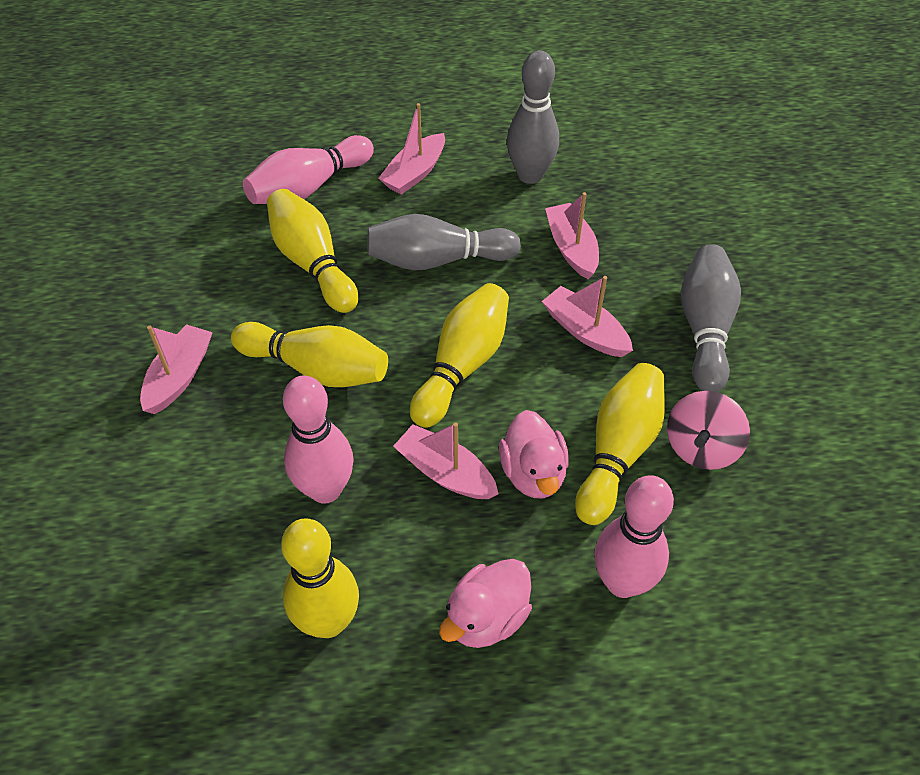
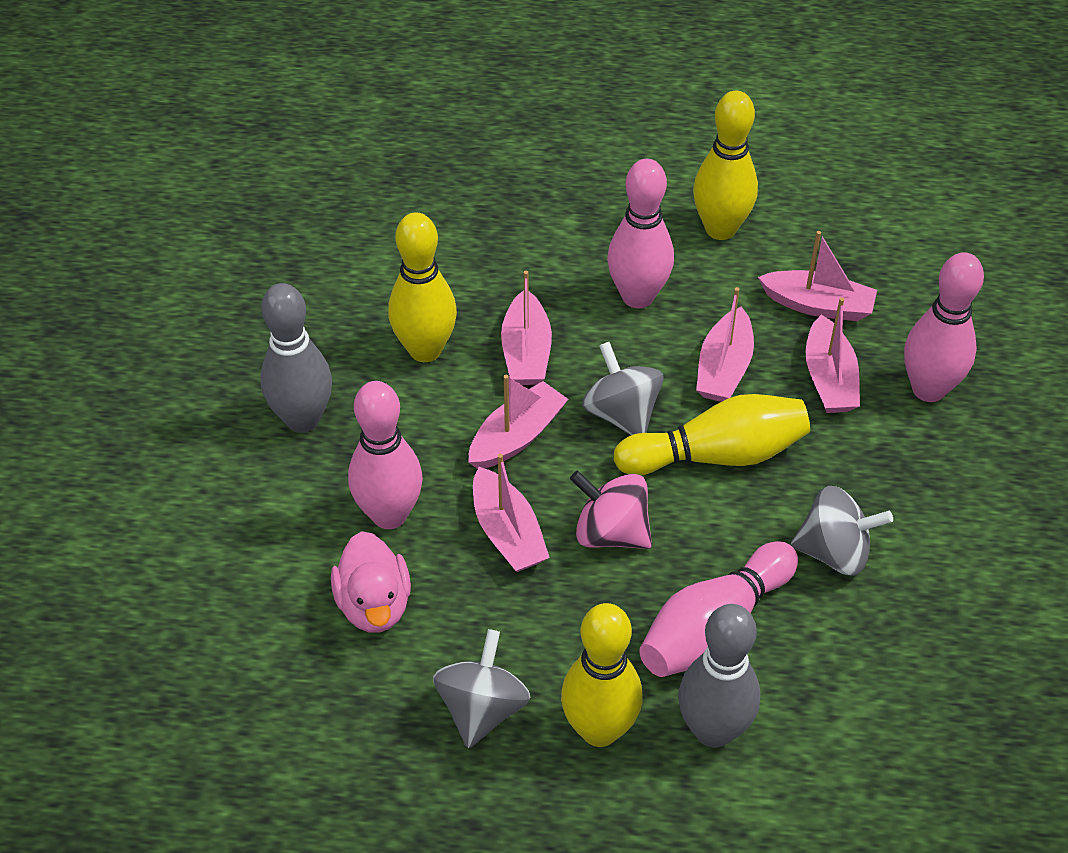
grey bowling pin: 3 -> 2
grey spinning top: 0 -> 3
pink boat: 5 -> 6
pink bowling pin: 3 -> 4
pink duck: 2 -> 1
yellow bowling pin: 5 -> 4

